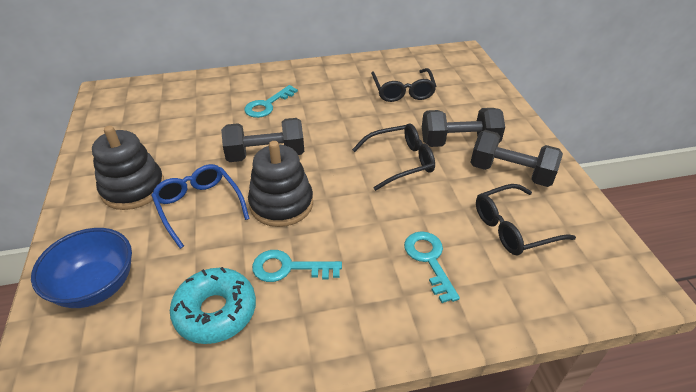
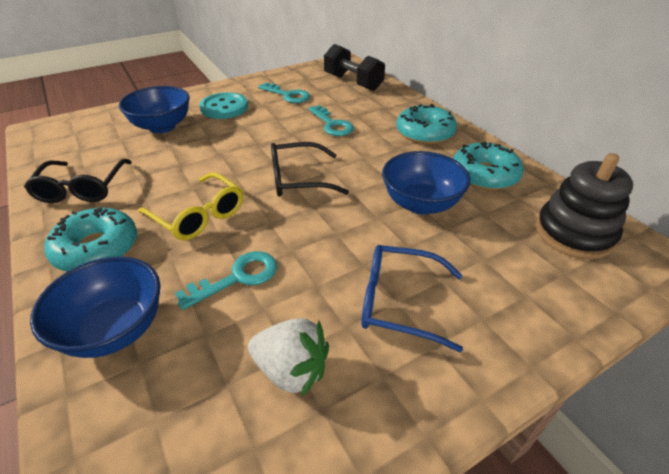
black dumbbell: 3 -> 1
black glasses: 3 -> 2
black stacking toy: 2 -> 1
blue bowl: 1 -> 3
turquoise button: 0 -> 1
turquoise donut: 1 -> 3
white strawberry: 0 -> 1
yellow glasses: 0 -> 1

